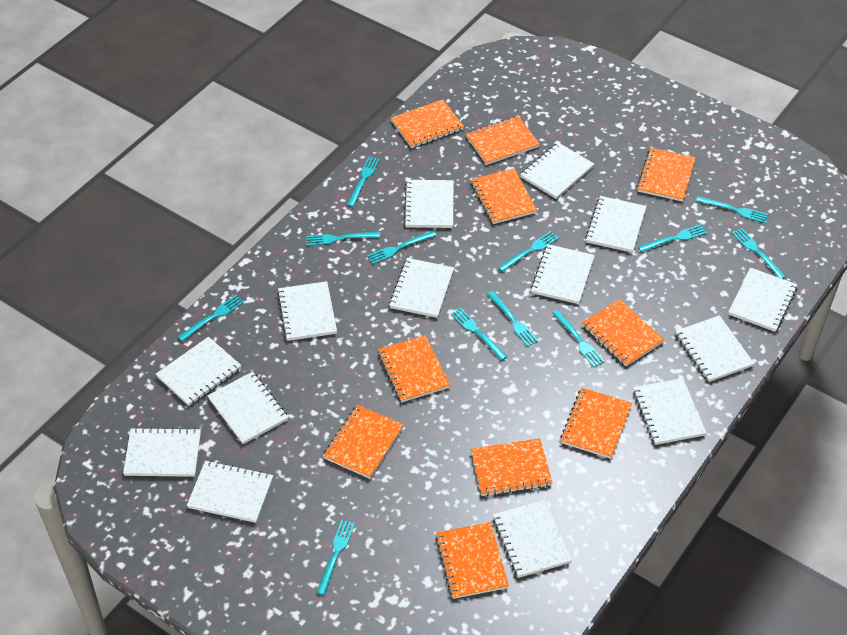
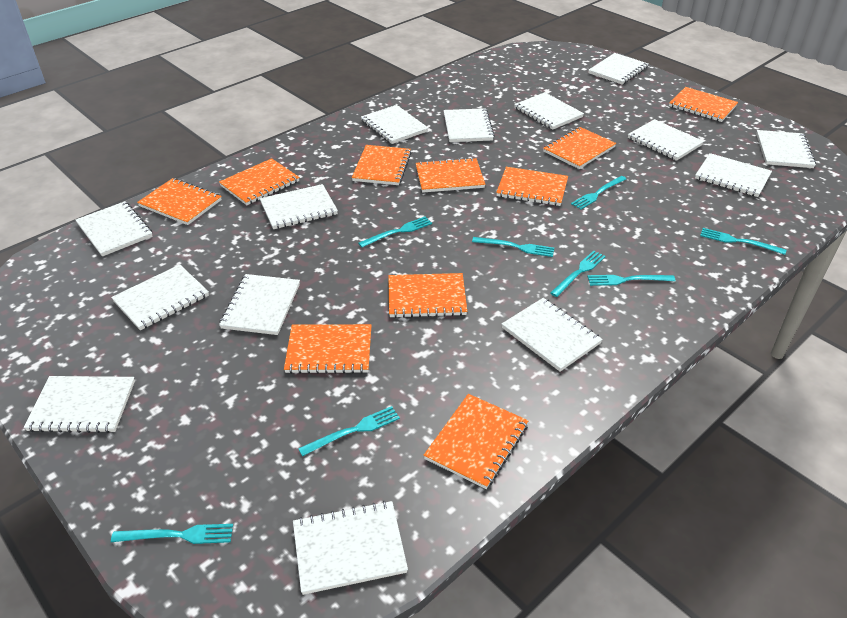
turquoise fork: 12 -> 8

